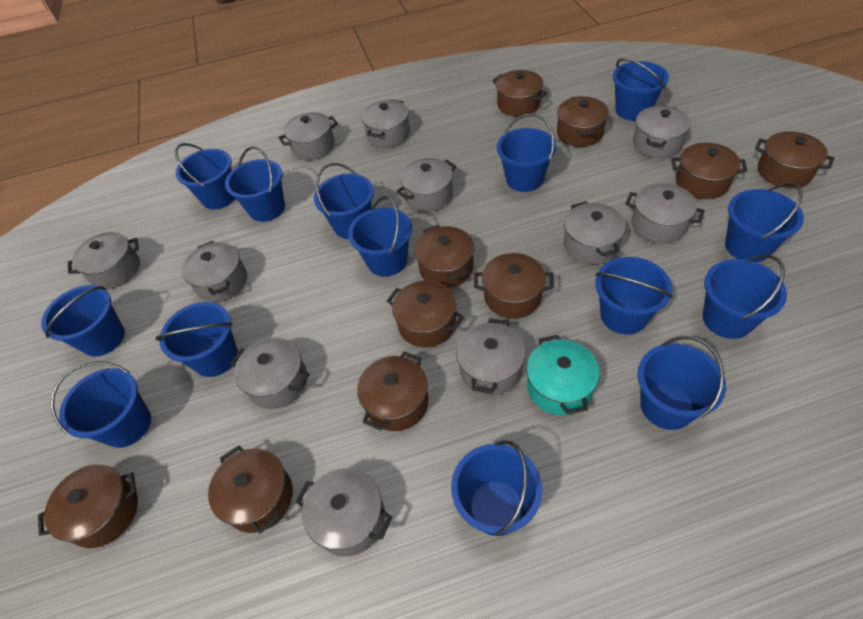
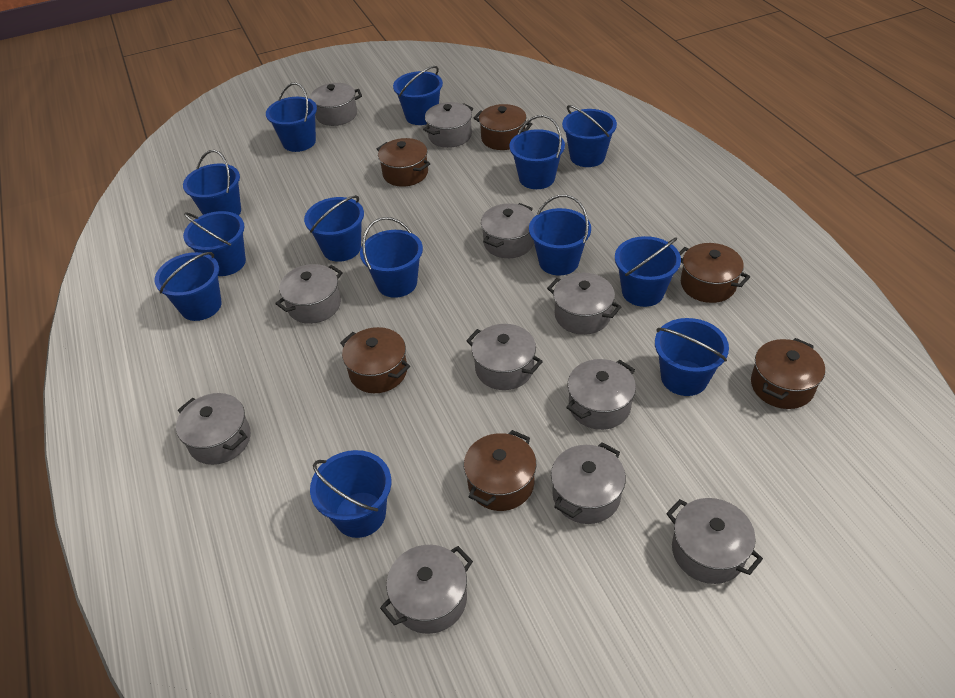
blue bucket: 14 -> 13
brown pot: 10 -> 6
turquoise pot: 1 -> 0

